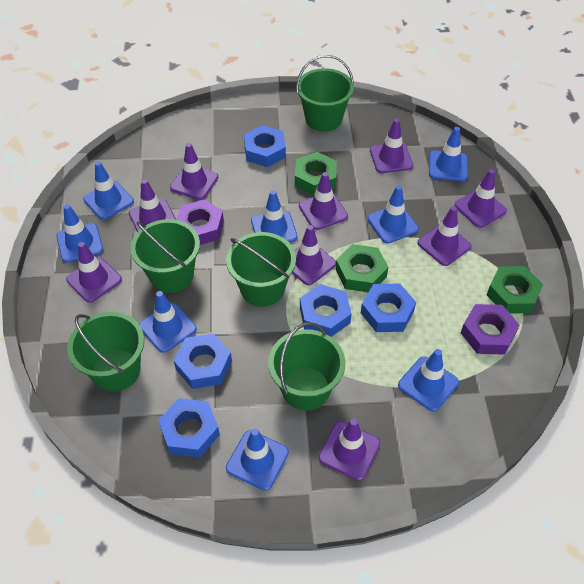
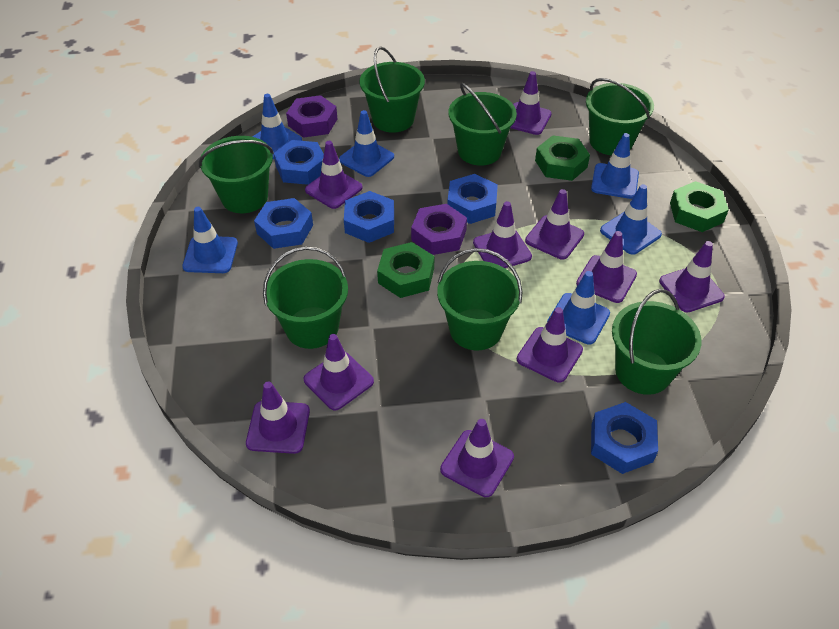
blue traffic cone: 8 -> 6
green bucket: 5 -> 7
purple traffic cone: 9 -> 10

